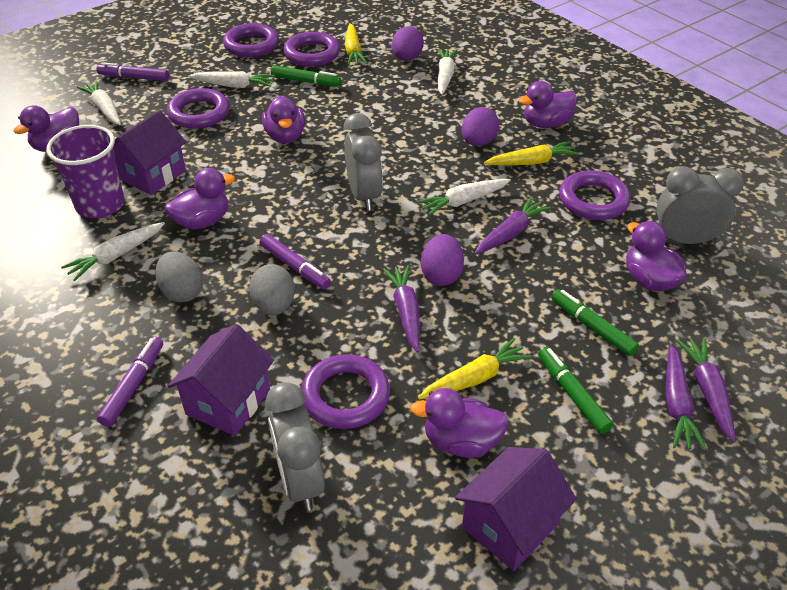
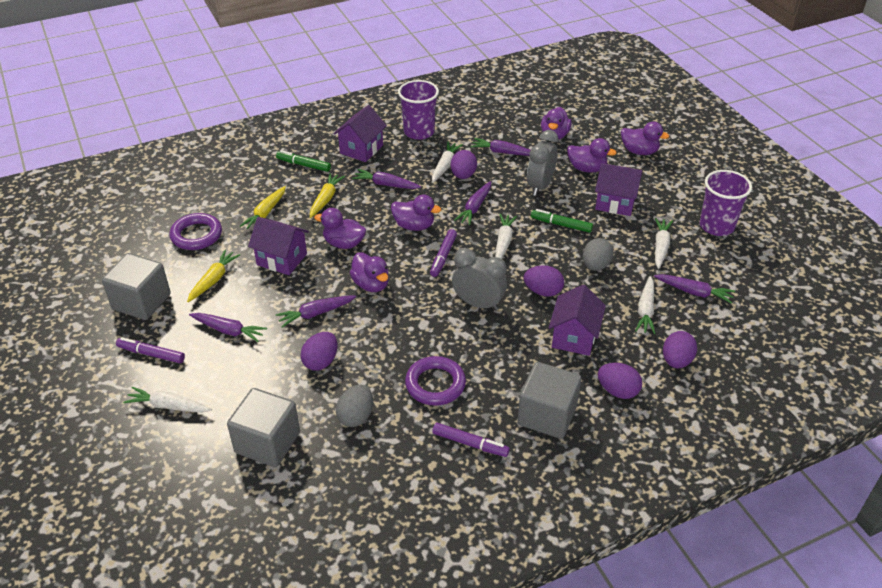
green marker: 3 -> 2
grey clock: 3 -> 2
grey cube: 0 -> 3
purple carrot: 4 -> 6
purple cup: 1 -> 2
purple egg: 3 -> 5
purple house: 3 -> 4
purple ring: 5 -> 2

